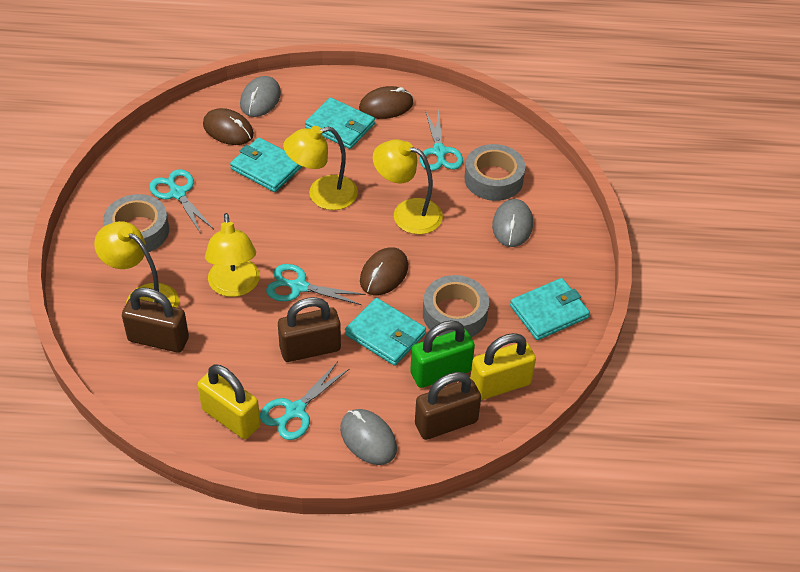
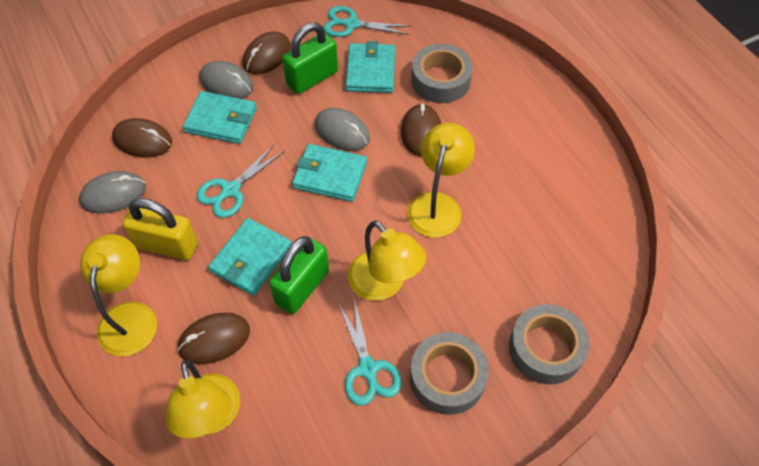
brown mouse: 3 -> 4
brown padlock: 3 -> 0
green padlock: 1 -> 2
turquoise scissors: 4 -> 3
yellow padlock: 2 -> 1

